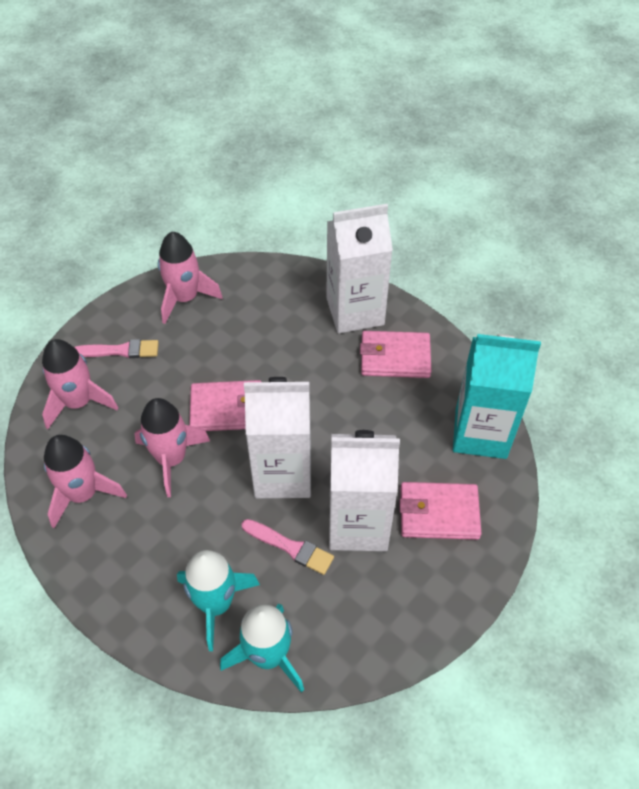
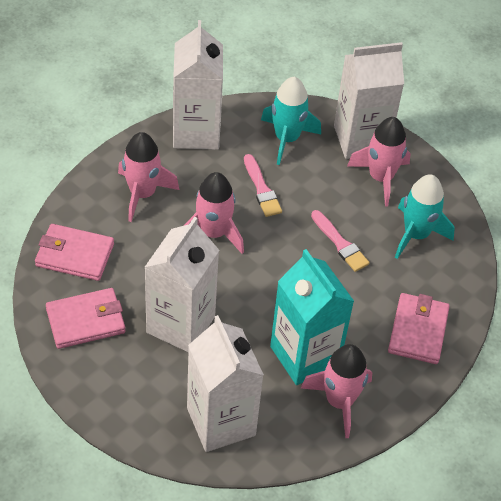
white carton: 3 -> 4

